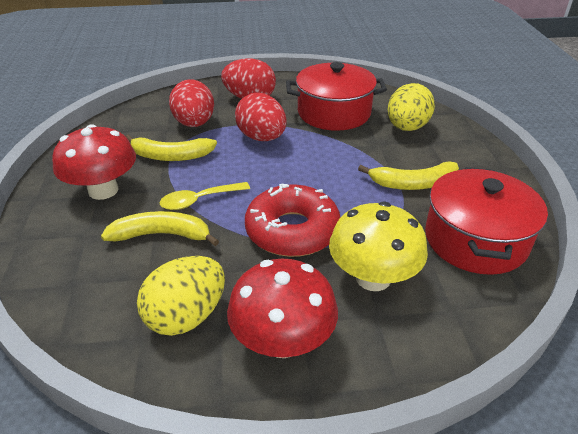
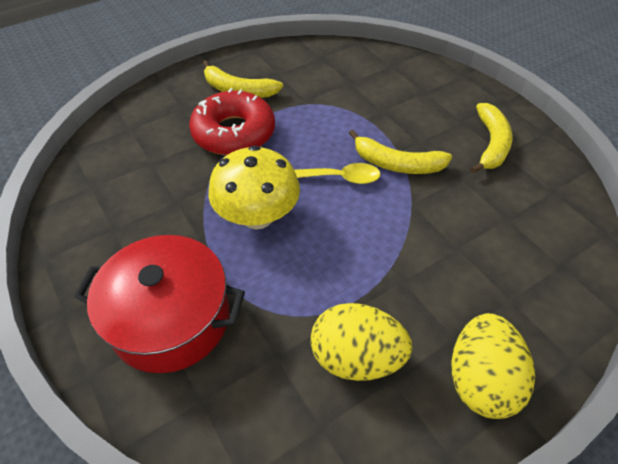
red egg: 3 -> 0
red mushroom: 2 -> 0
red pot: 2 -> 1

